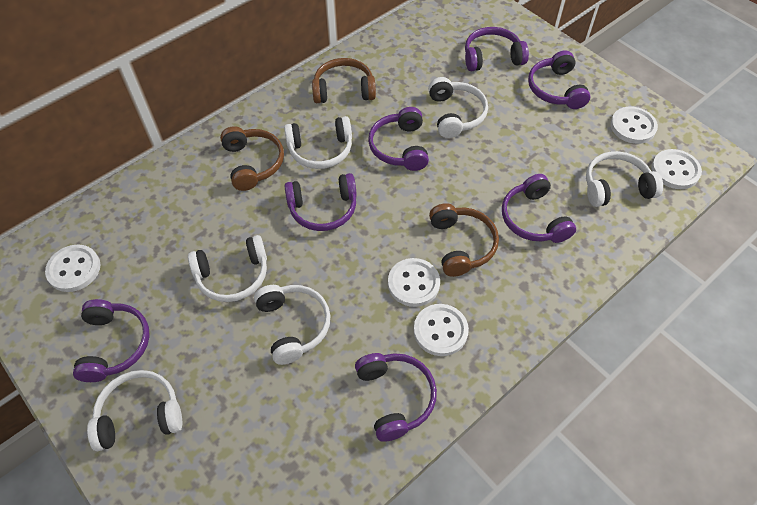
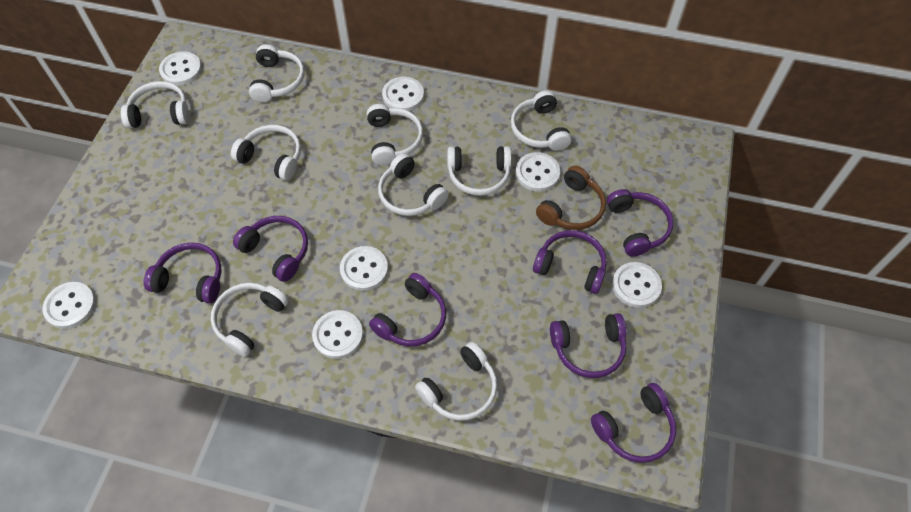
brown headphones: 3 -> 1
white button: 5 -> 7
white headphones: 6 -> 9

